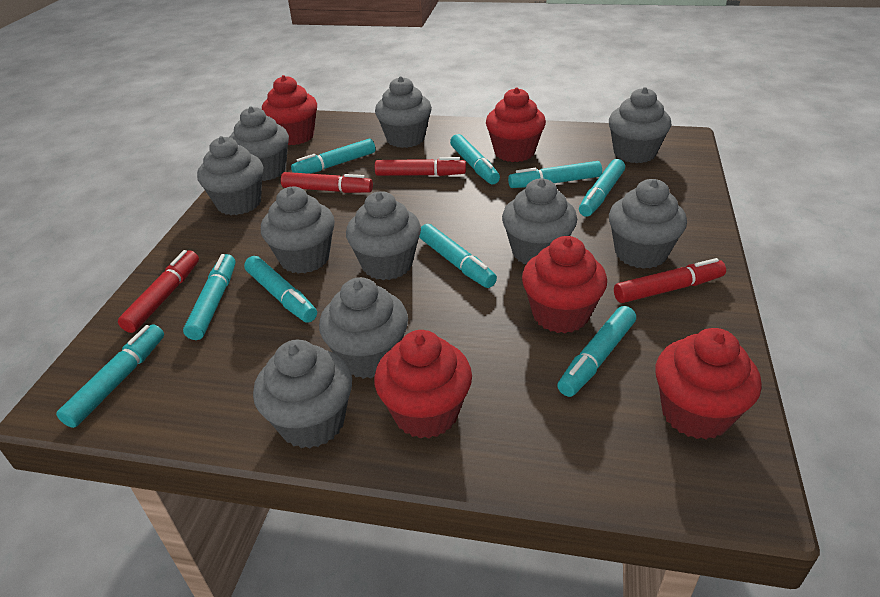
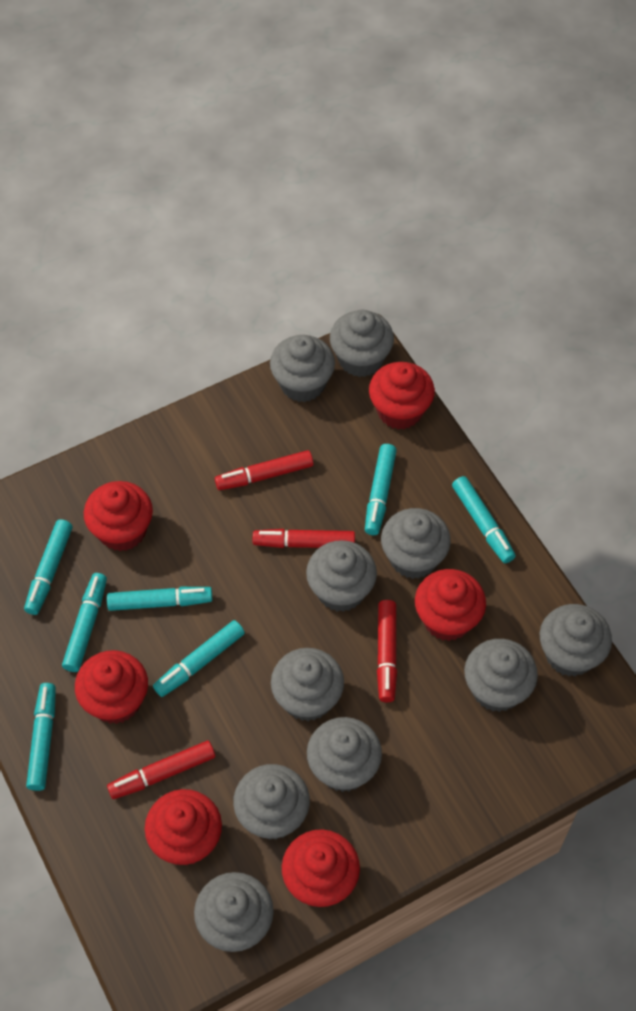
red cupcake: 5 -> 6
turquoise marker: 9 -> 7

